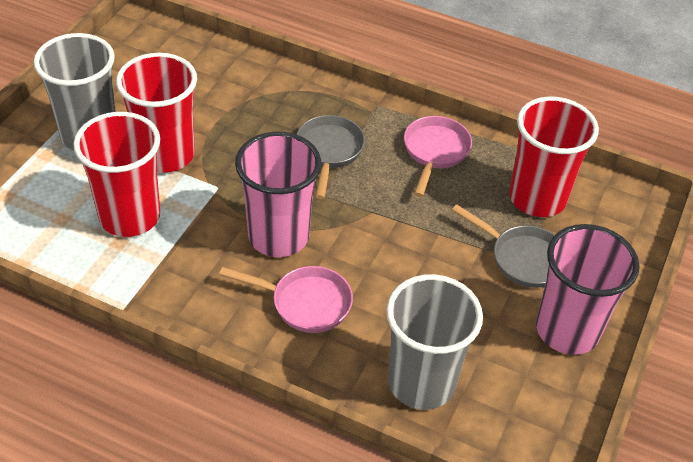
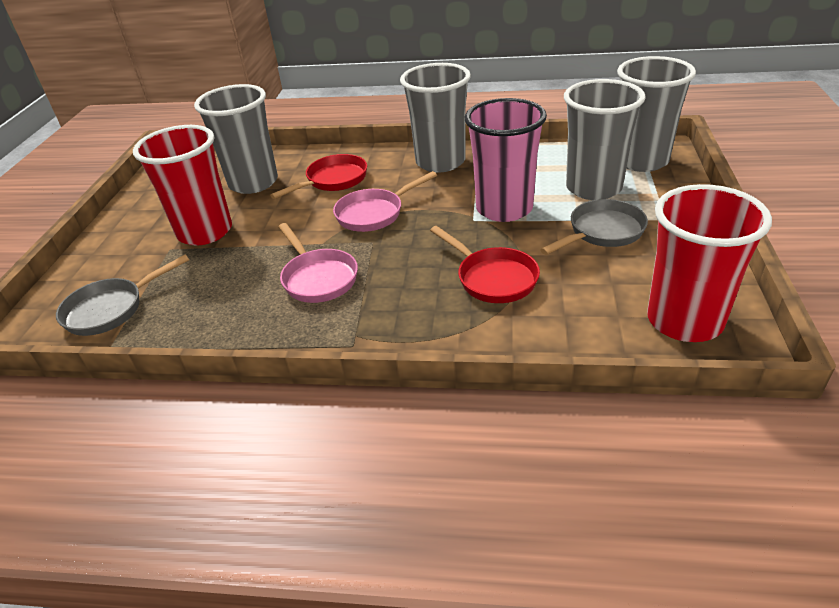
grey cup: 2 -> 4
pink cup: 2 -> 1
red cup: 3 -> 2
red pan: 0 -> 2

